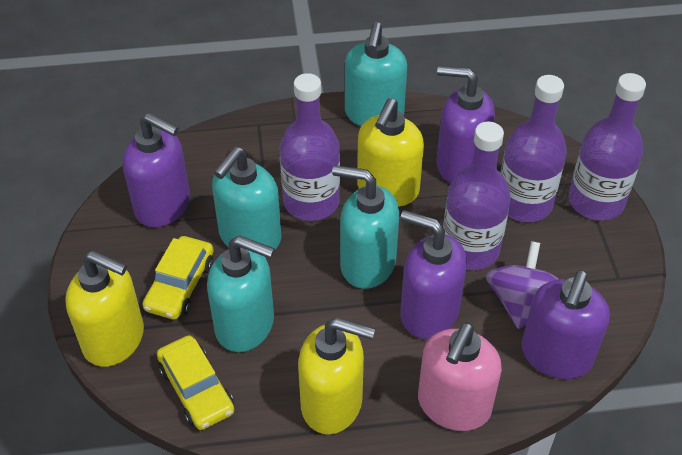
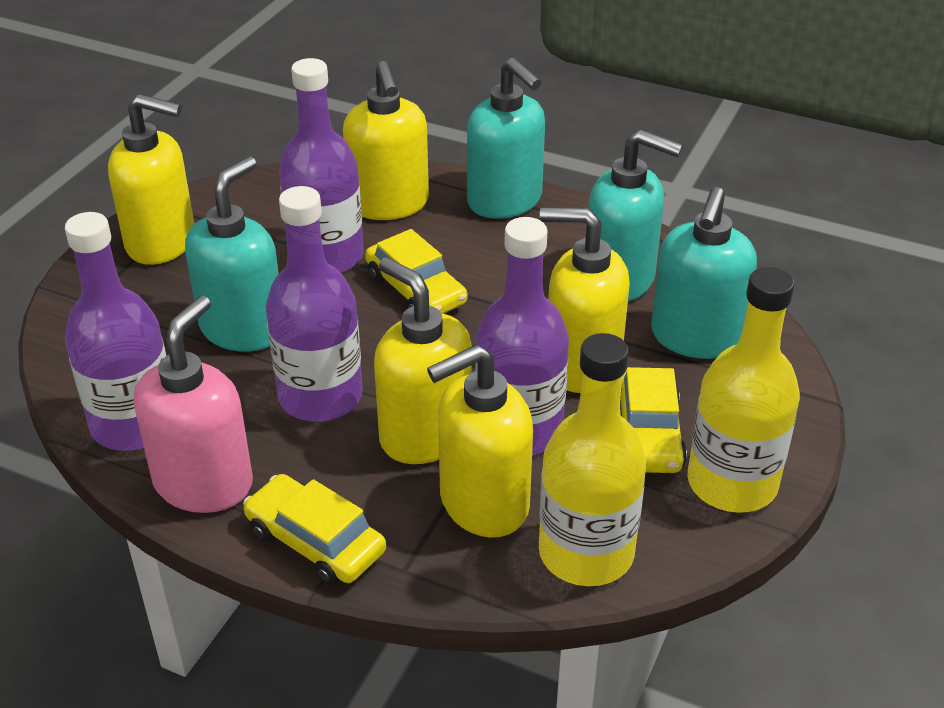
purple soap dispenser: 4 -> 0
purple spinning top: 1 -> 0
yellow bottle: 0 -> 2
yellow car: 2 -> 3
yellow soap dispenser: 3 -> 5

